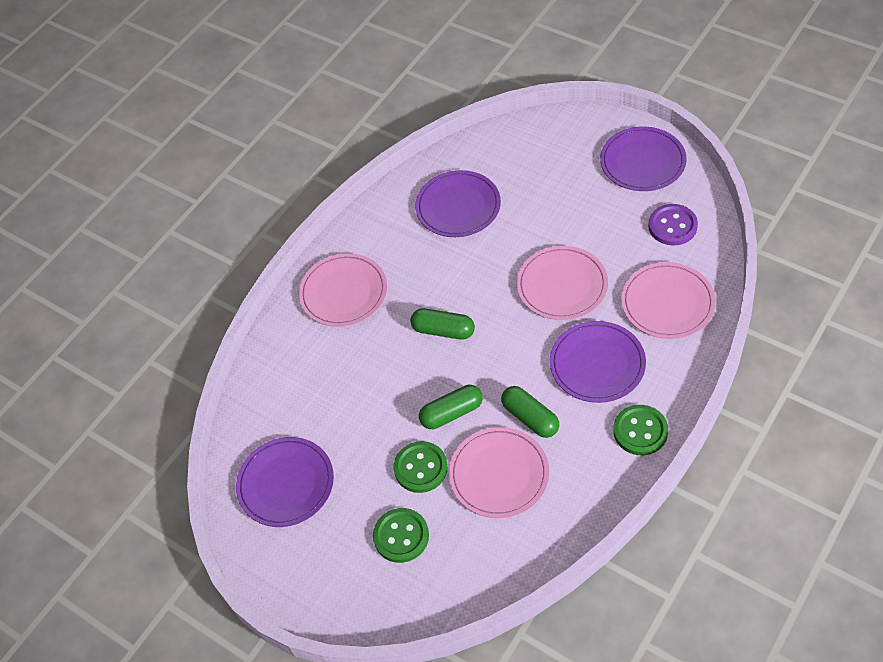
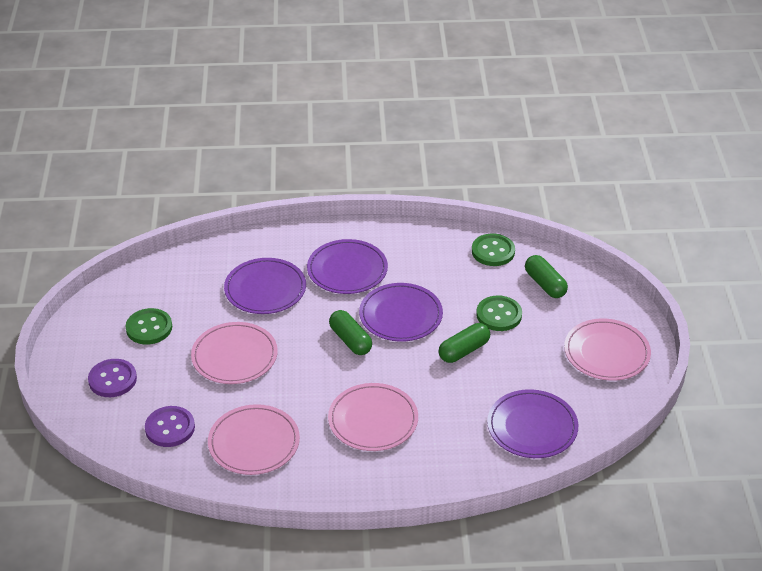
purple button: 1 -> 2

